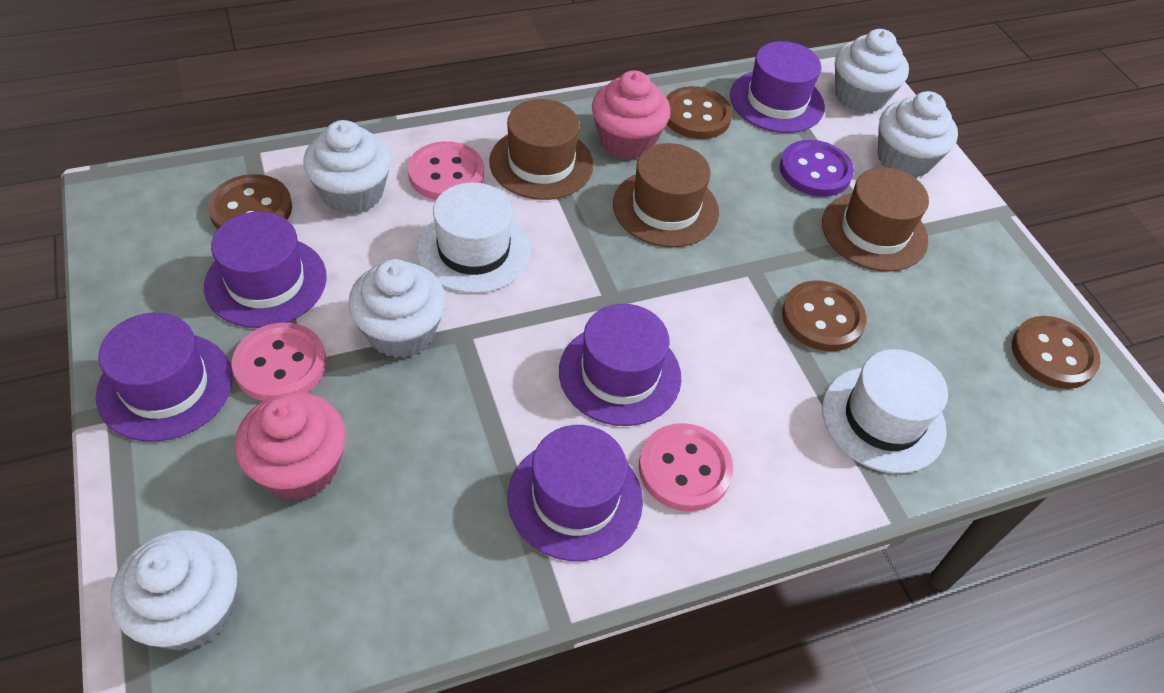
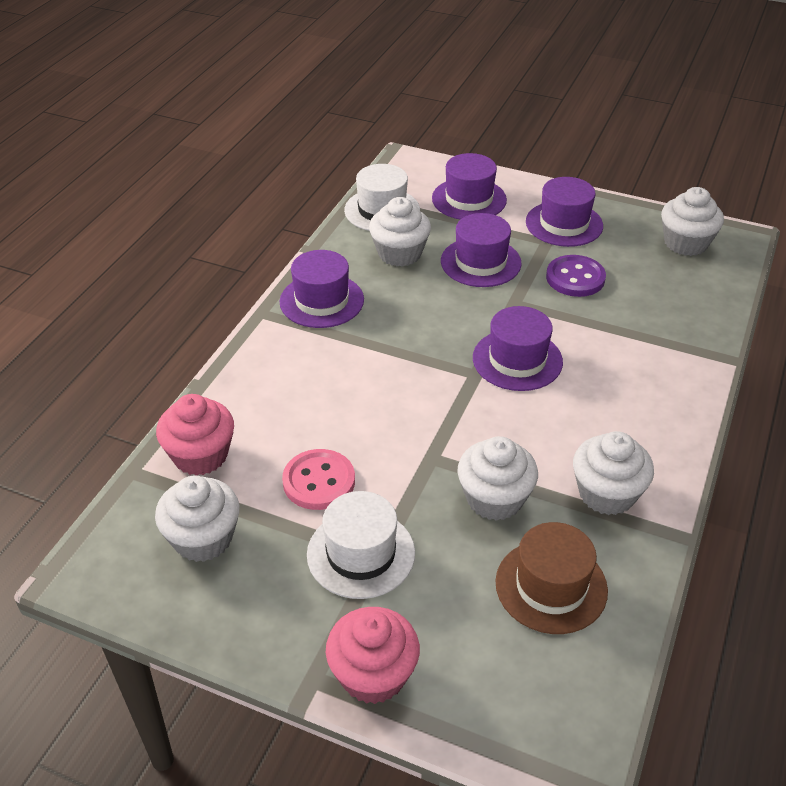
brown button: 4 -> 0
brown hat: 3 -> 1
pink button: 3 -> 1

